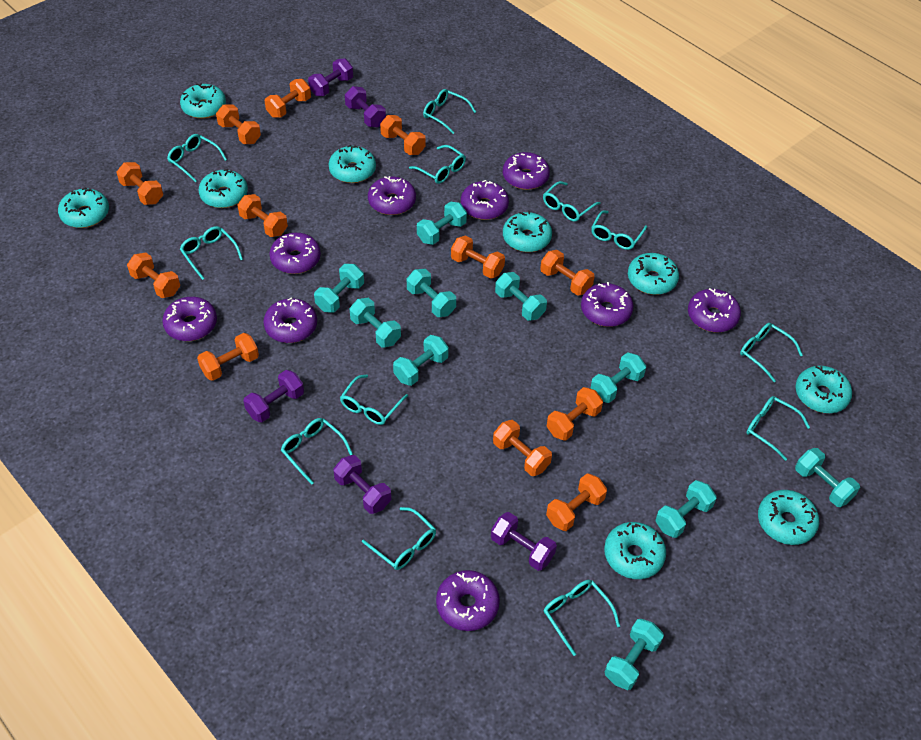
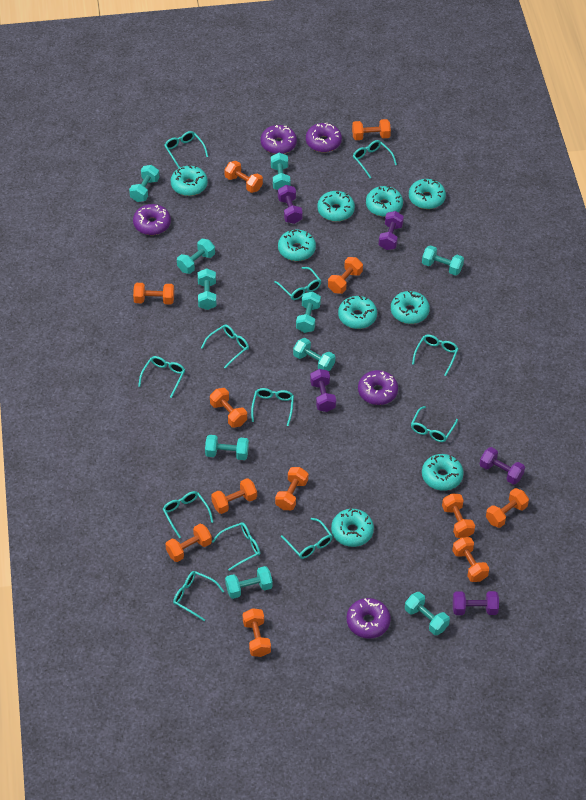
purple donut: 9 -> 5

